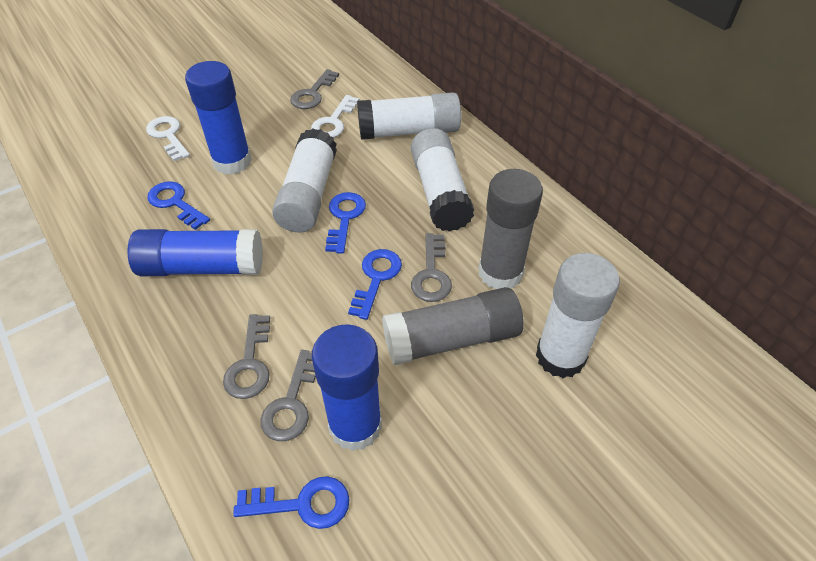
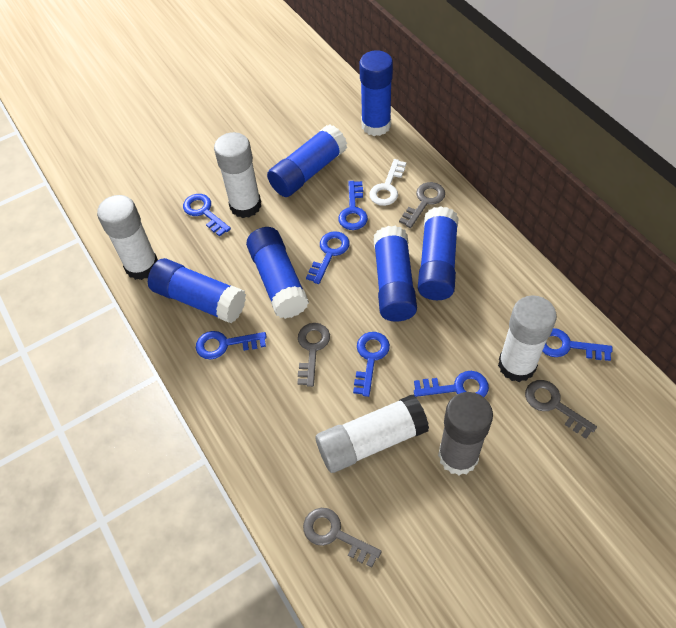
blue glue stick: 3 -> 6
blue key: 4 -> 7
grey glue stick: 2 -> 1
white key: 2 -> 1

